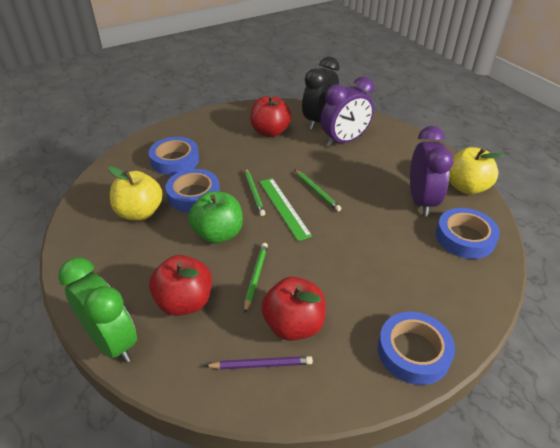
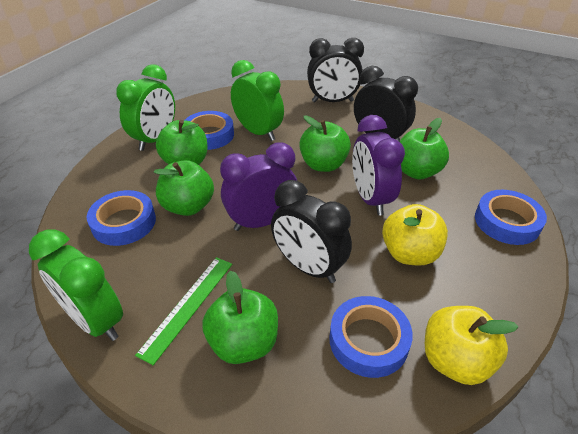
black clock: 1 -> 3
green apple: 1 -> 5
green clock: 1 -> 3
green pencil: 3 -> 0
purple pencil: 1 -> 0
red apple: 3 -> 0

